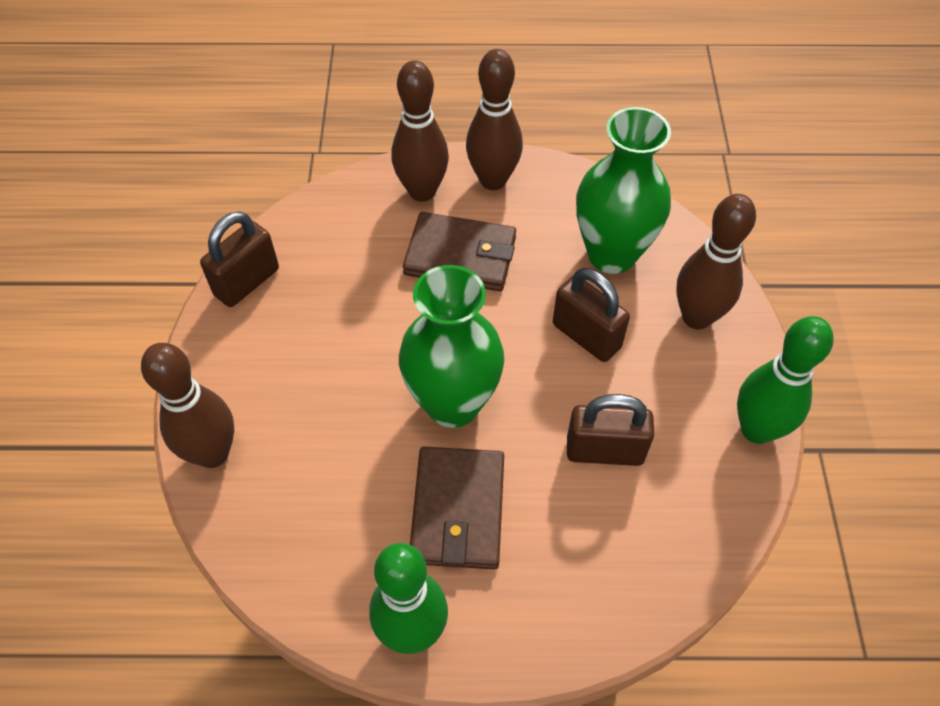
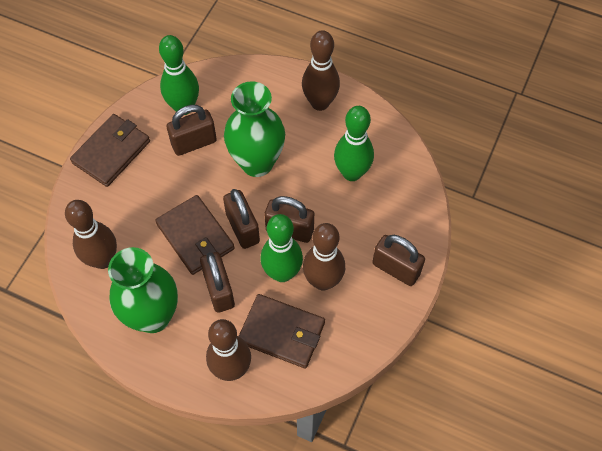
brown padlock: 3 -> 5
brown wallet: 2 -> 3
green bowling pin: 2 -> 3

